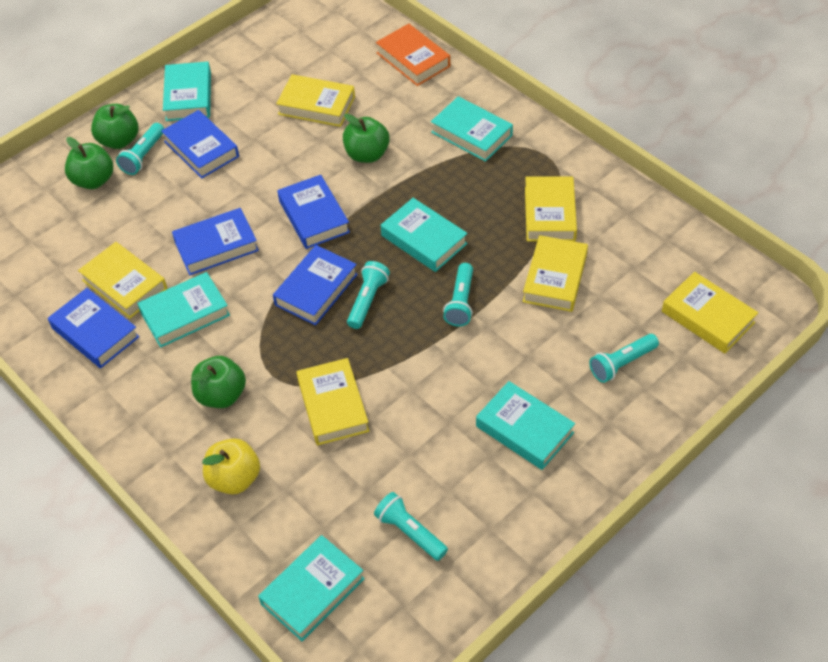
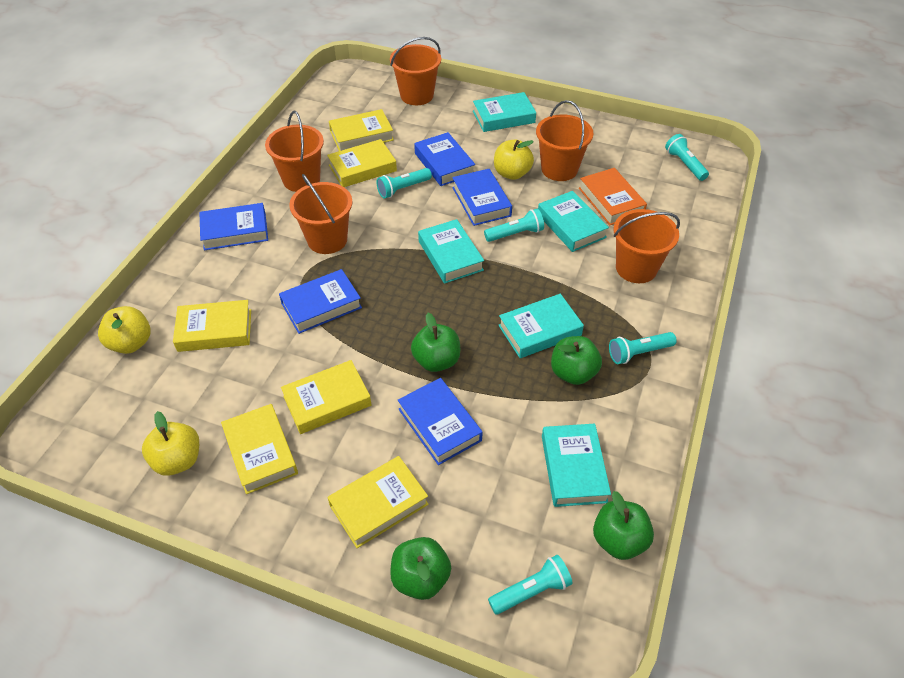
orange bucket: 0 -> 5
turquoise book: 6 -> 5
yellow apple: 1 -> 3

